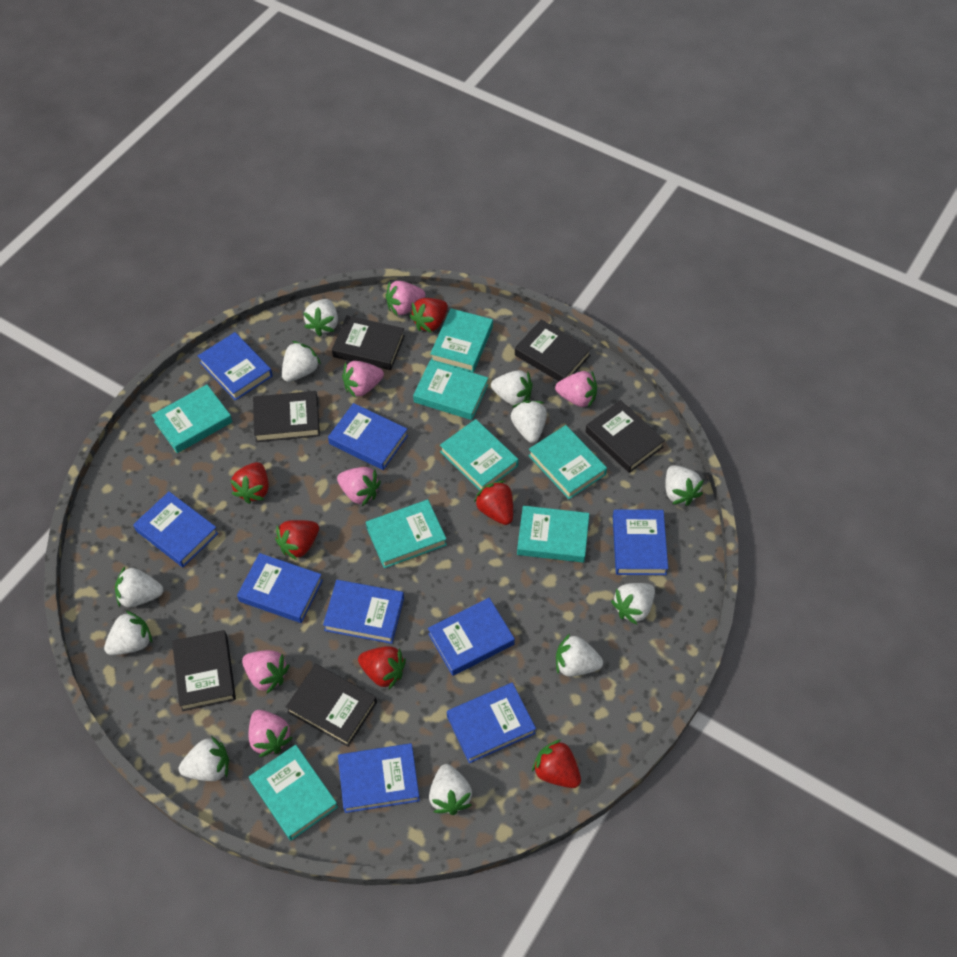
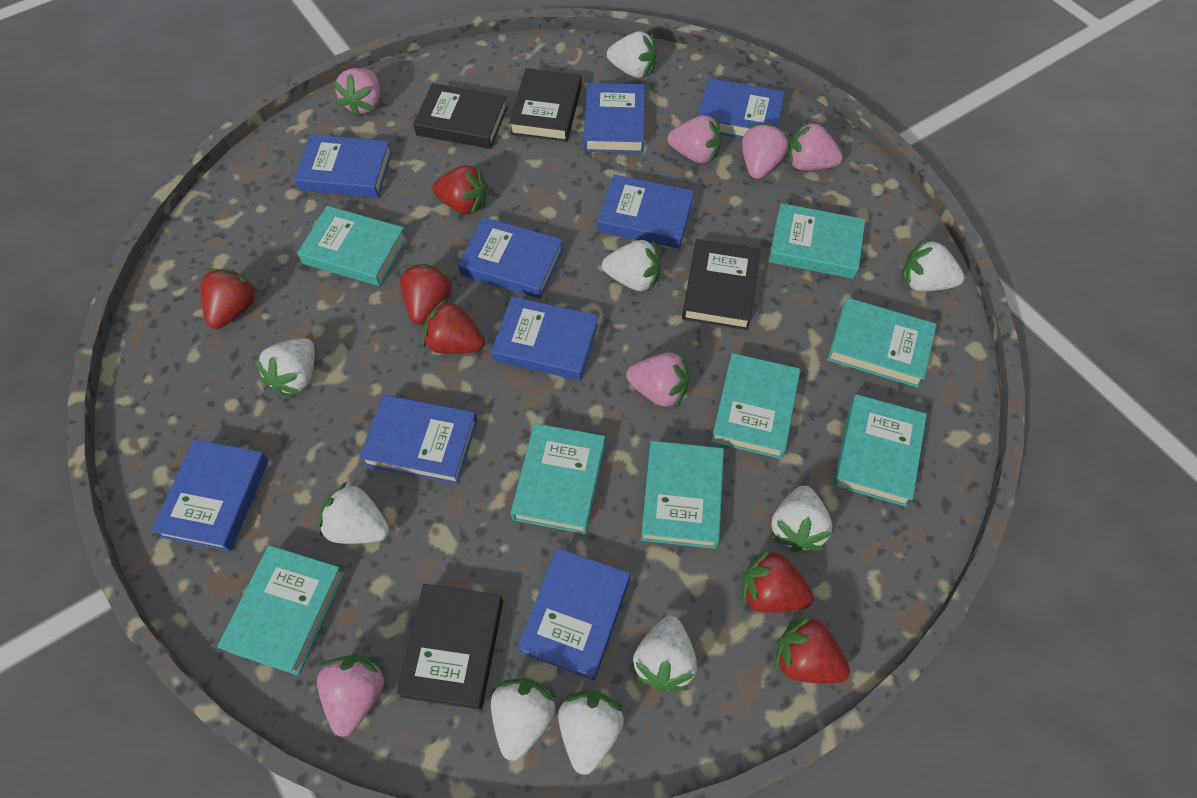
black book: 6 -> 4
white strawberry: 11 -> 9

